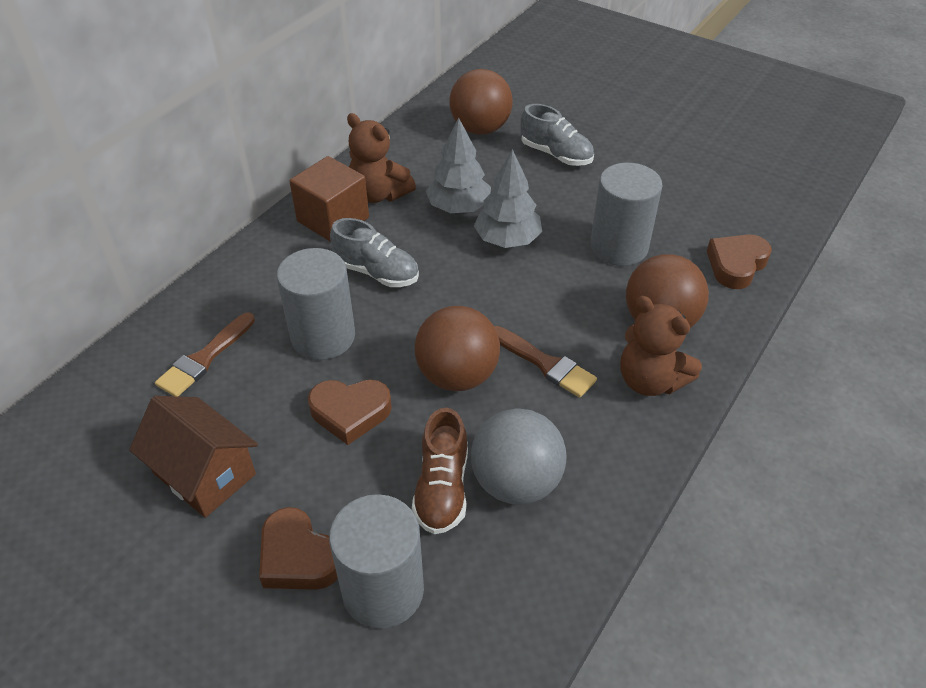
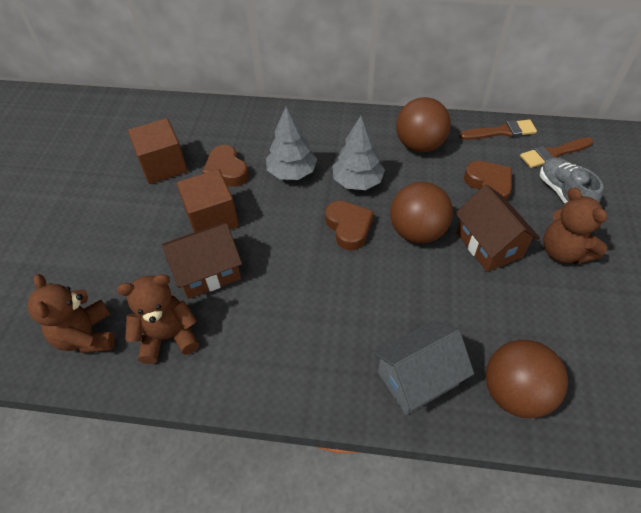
brown cube: 1 -> 2
brown house: 1 -> 2
brown shoe: 1 -> 0
brown teddy bear: 2 -> 3
grey ball: 1 -> 0
grey cylinder: 3 -> 0
grey house: 0 -> 1
grey shoe: 2 -> 1

